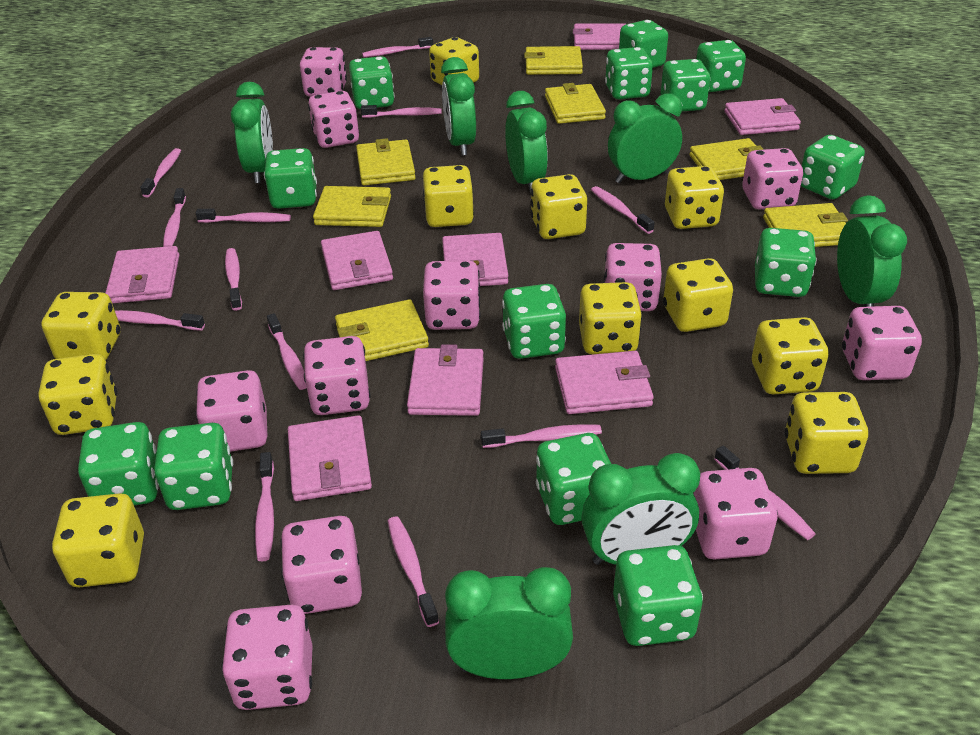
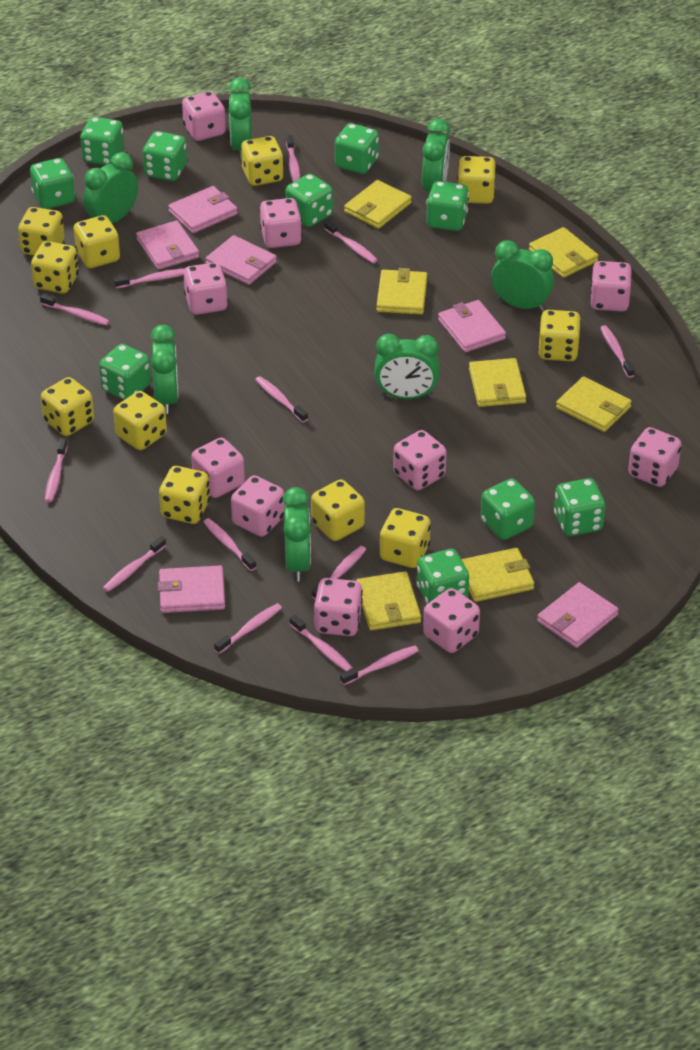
green dice: 13 -> 10
pink dice: 11 -> 10
pink wallet: 8 -> 6

